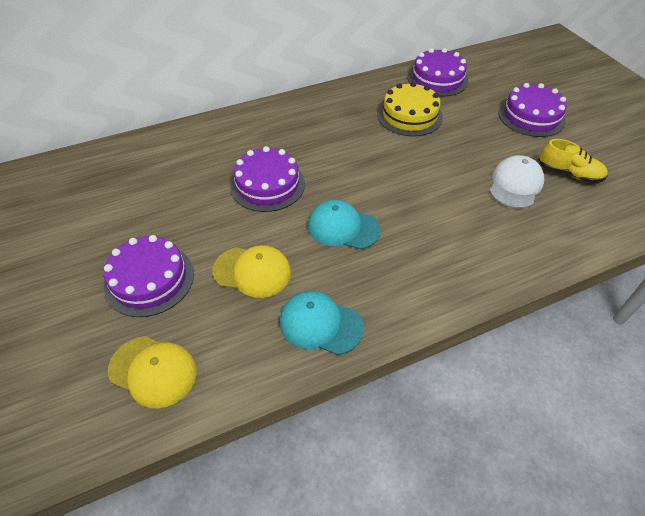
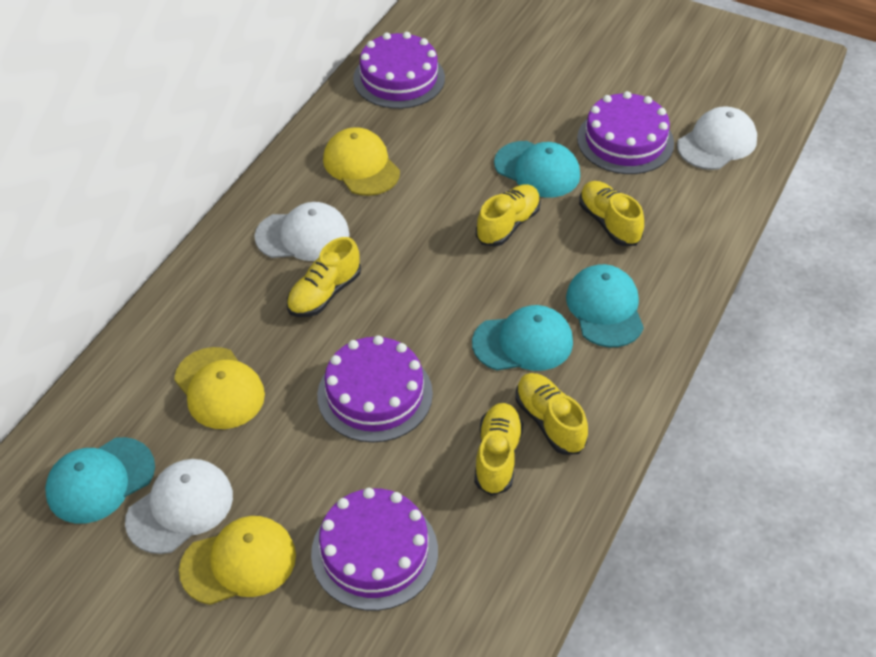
turquoise cap: 2 -> 4
white cap: 1 -> 3
yellow cake: 1 -> 0
yellow cap: 2 -> 3
yellow shoe: 1 -> 5

